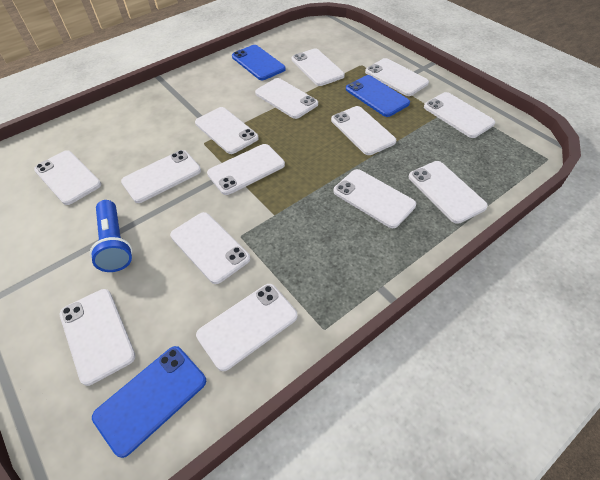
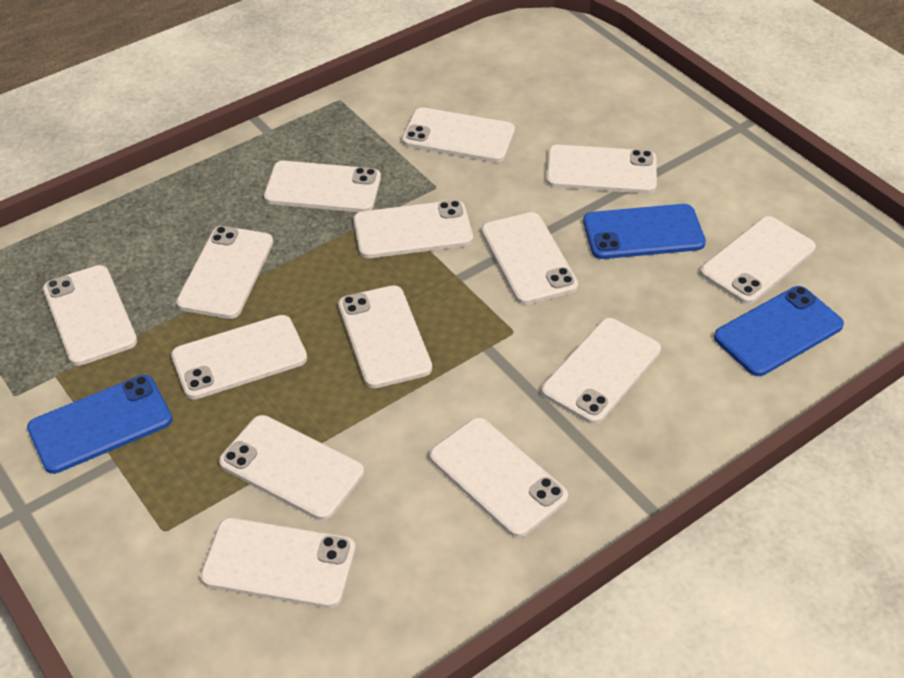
blue flashlight: 1 -> 0

